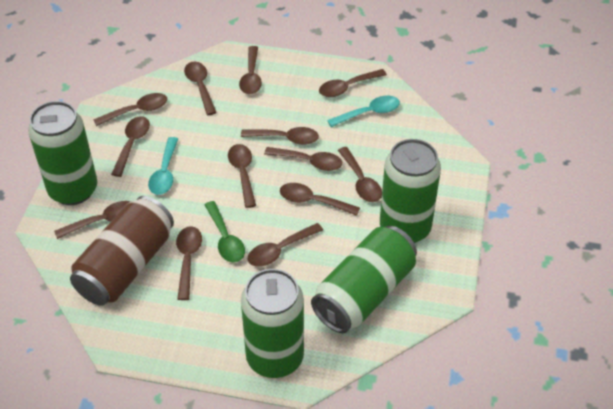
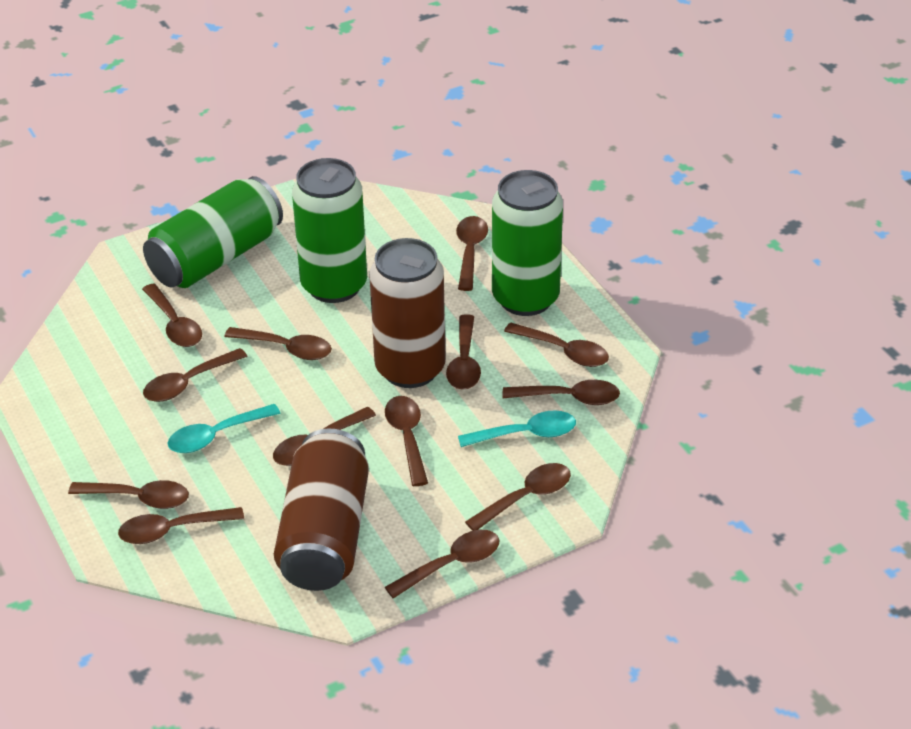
brown can: 1 -> 2
green can: 4 -> 3
green spoon: 1 -> 0

